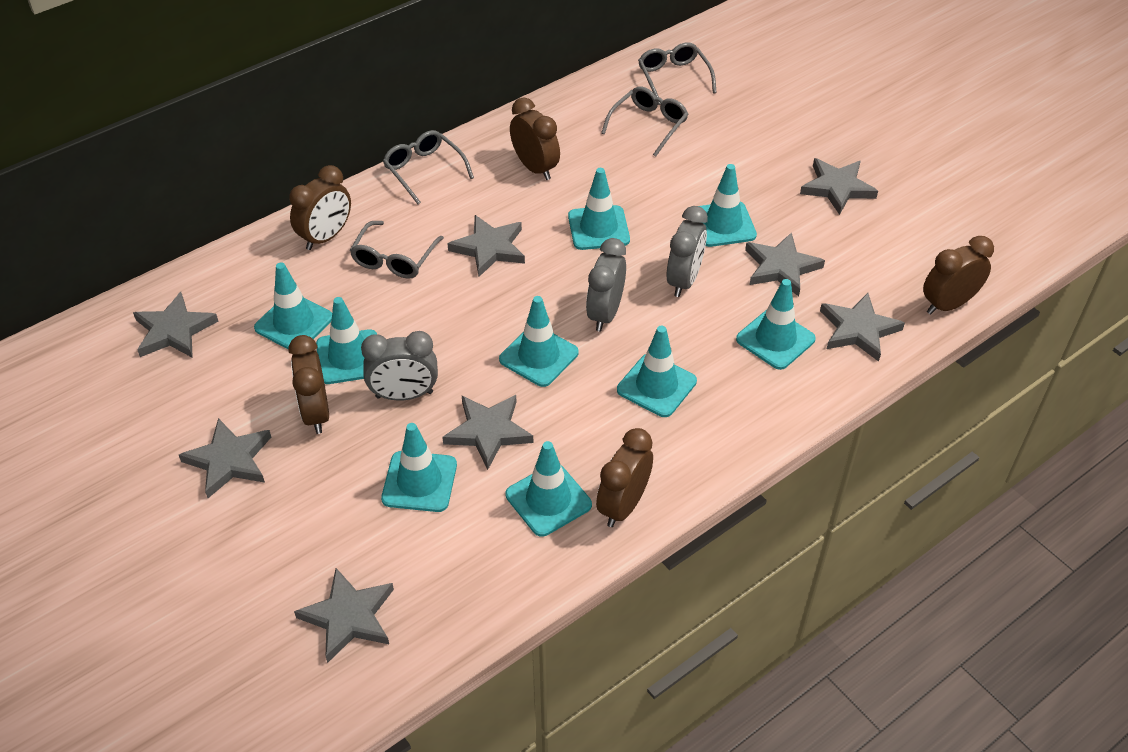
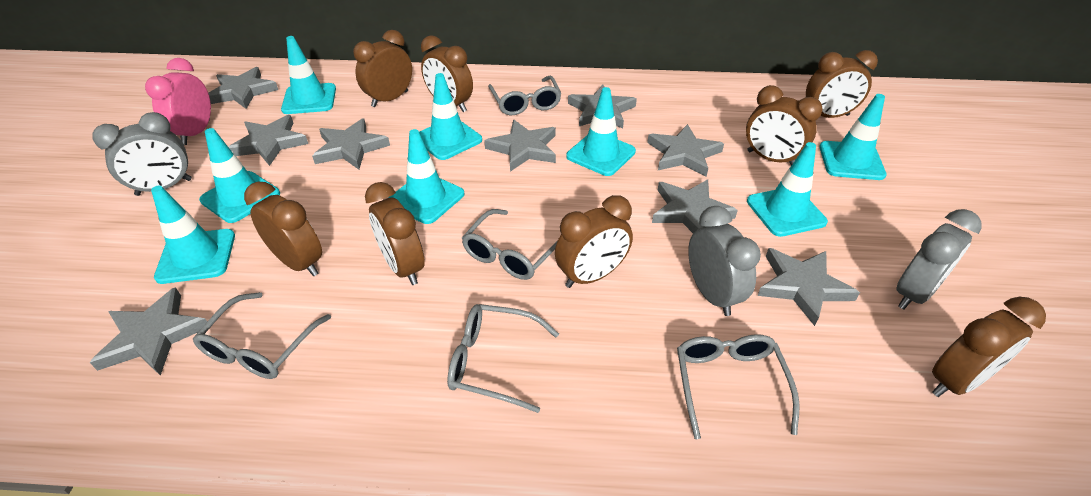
brown clock: 5 -> 8
grey glasses: 4 -> 5
grey star: 8 -> 9
pink clock: 0 -> 1
turquoise traffic cone: 9 -> 8

